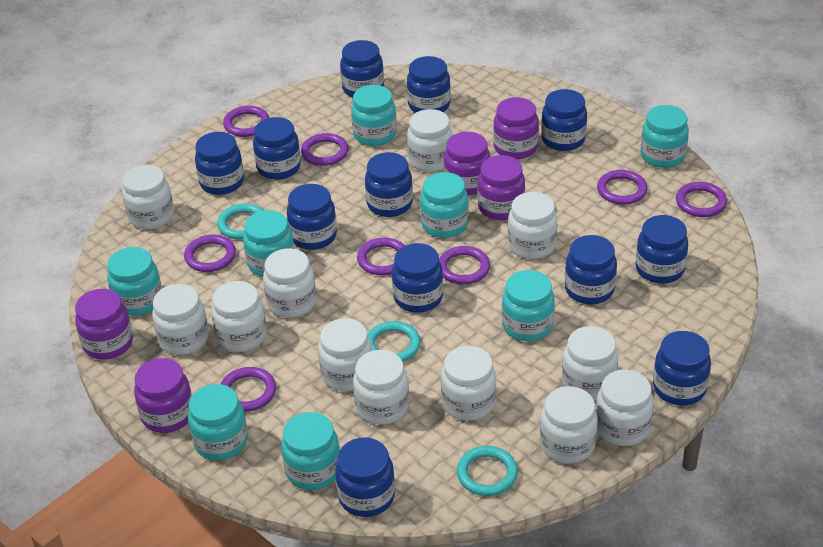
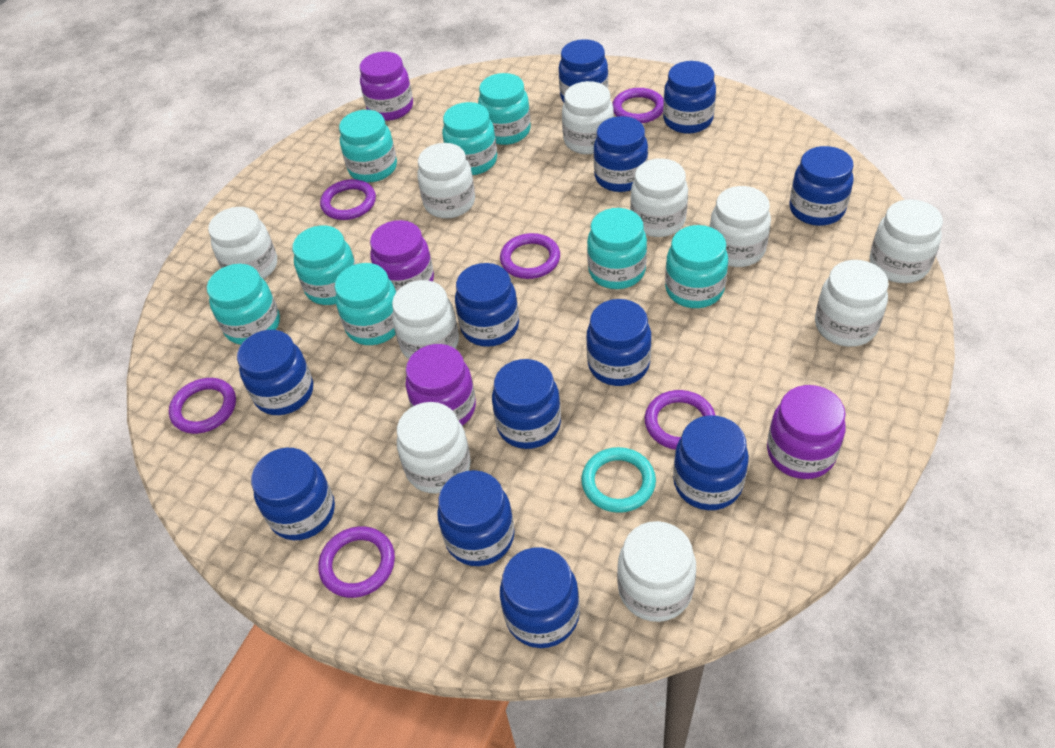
purple jar: 5 -> 4
purple ring: 8 -> 6
turquoise ring: 3 -> 1
white jar: 12 -> 10

